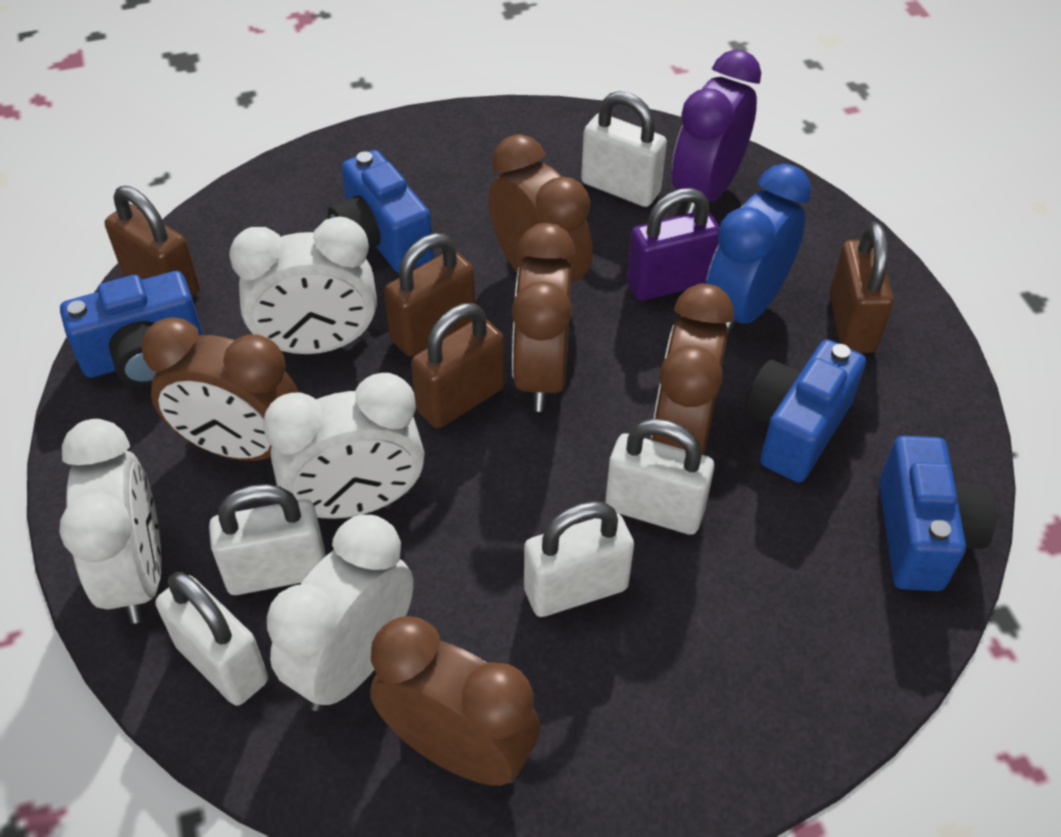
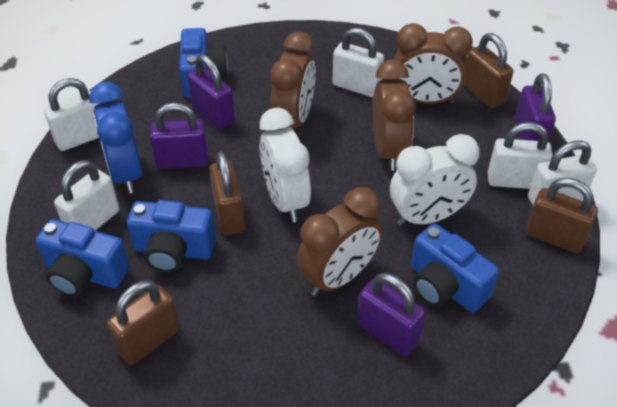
brown clock: 5 -> 4
purple clock: 1 -> 0
purple padlock: 1 -> 4
white clock: 4 -> 2

